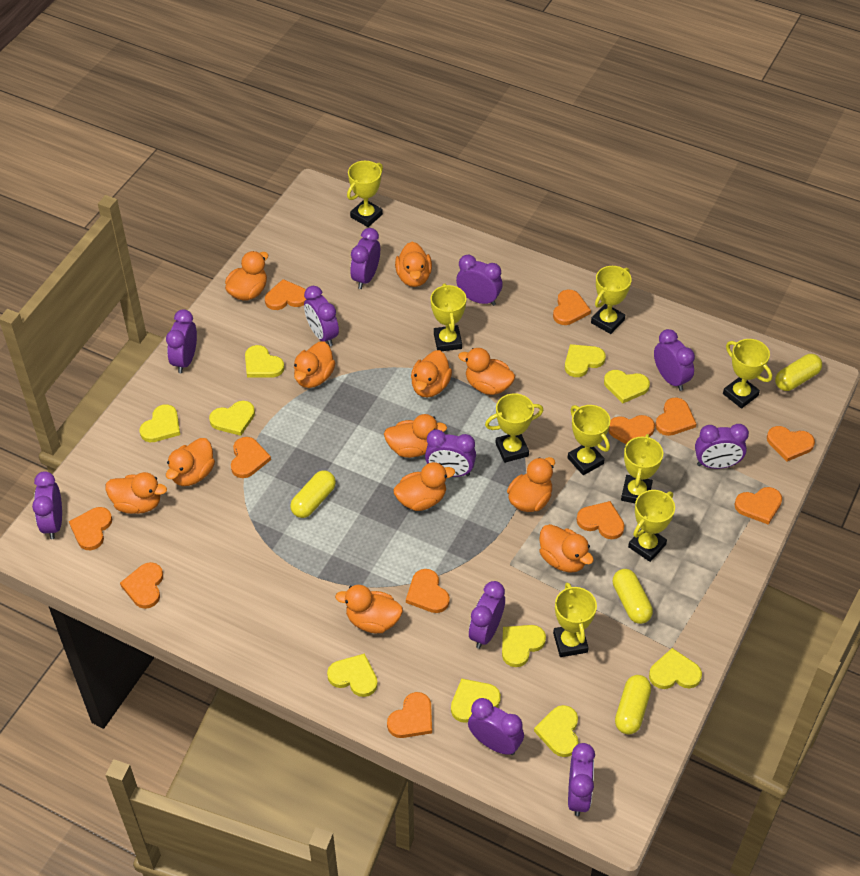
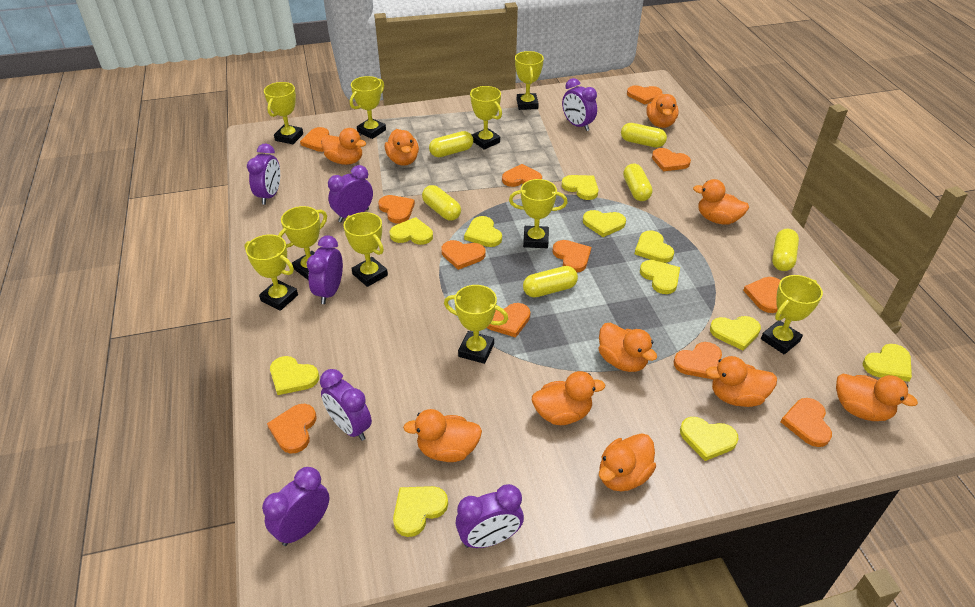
orange duck: 12 -> 10
purple clock: 11 -> 7
yellow capsule: 4 -> 6
yellow heart: 10 -> 11
yellow trophy: 9 -> 10

